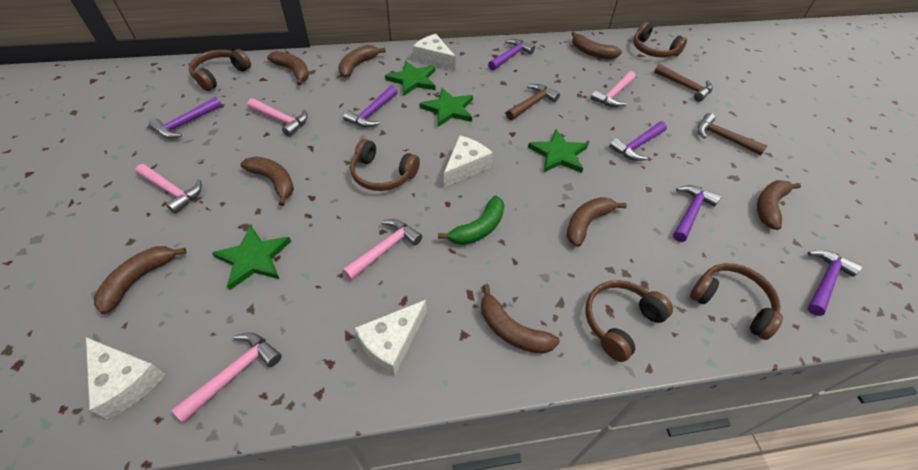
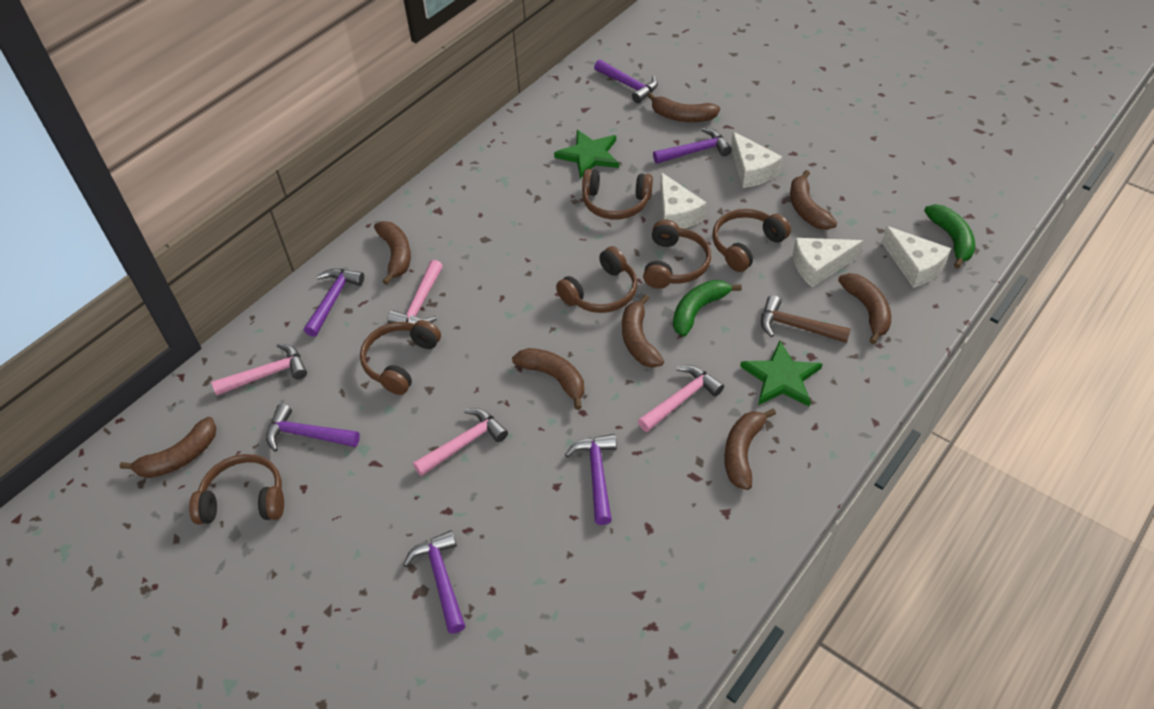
brown hammer: 3 -> 1
brown headphones: 5 -> 6
green banana: 1 -> 2
green star: 4 -> 2
pink hammer: 5 -> 4

